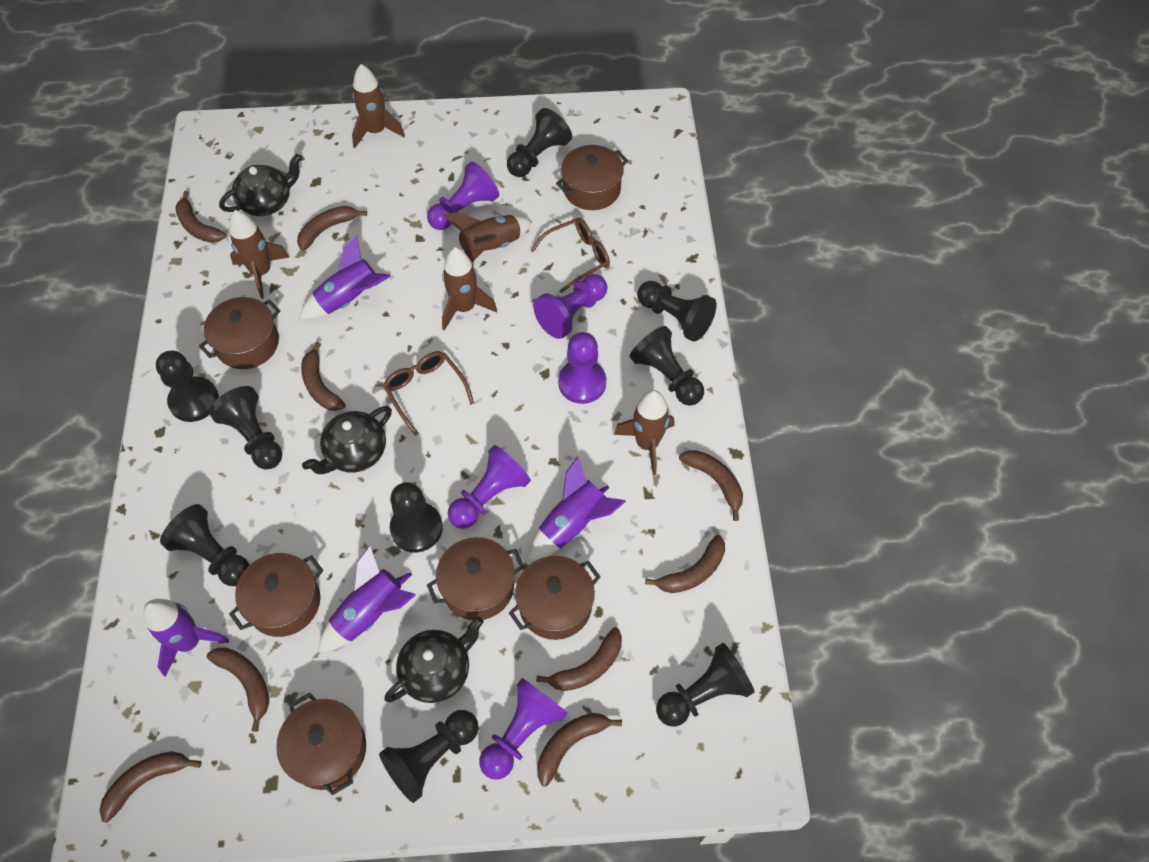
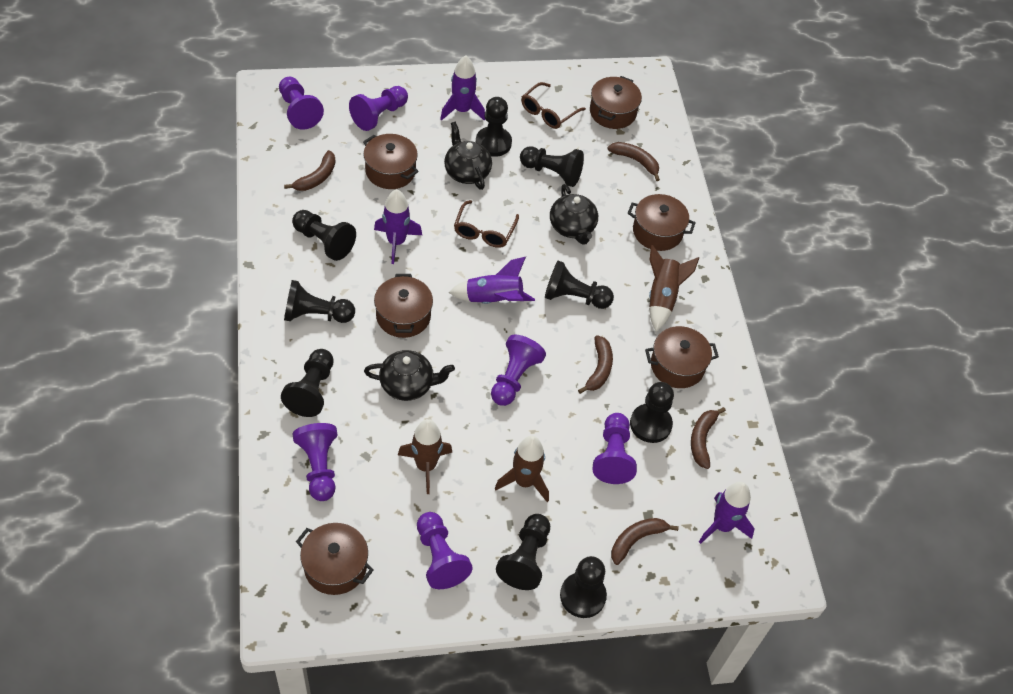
brown banana: 9 -> 5
brown rocket: 5 -> 3
purple pawn: 5 -> 6

